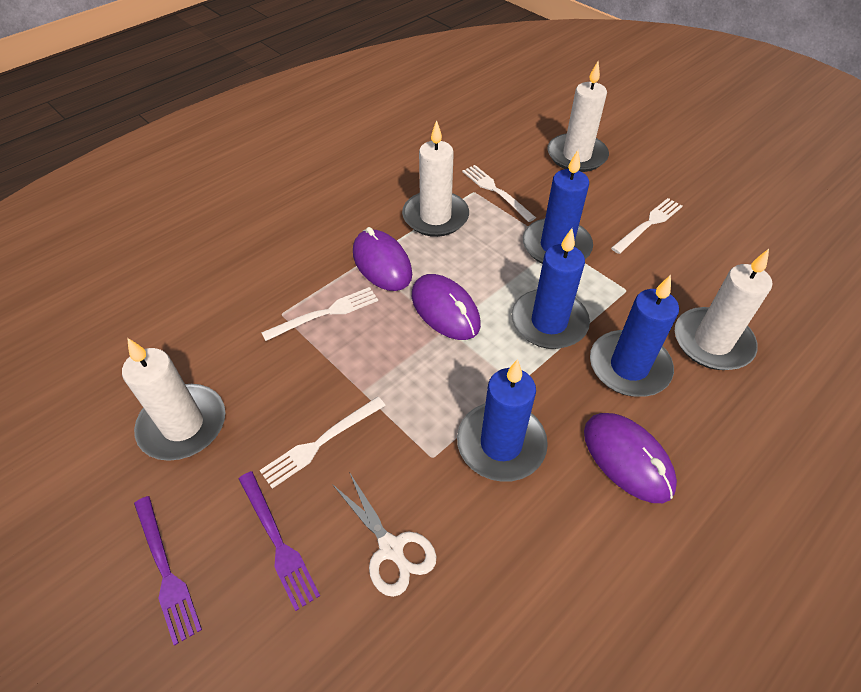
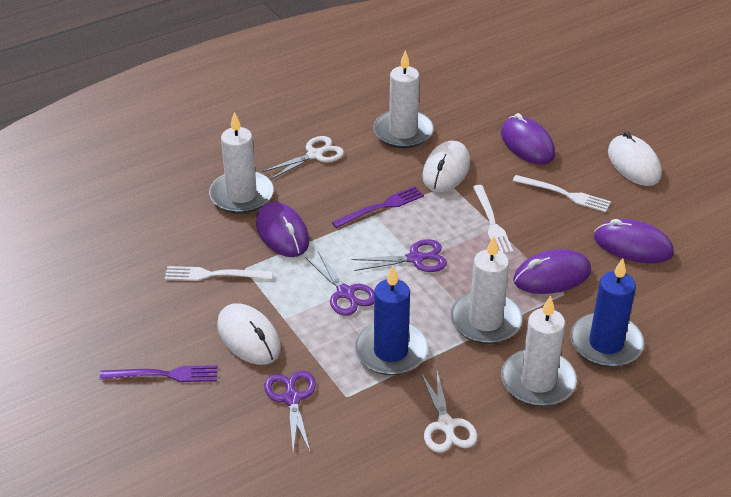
blue candle: 4 -> 2
purple mouse: 3 -> 4
purple scissors: 0 -> 3
white fork: 4 -> 3
white mouse: 0 -> 3
white scissors: 1 -> 2

